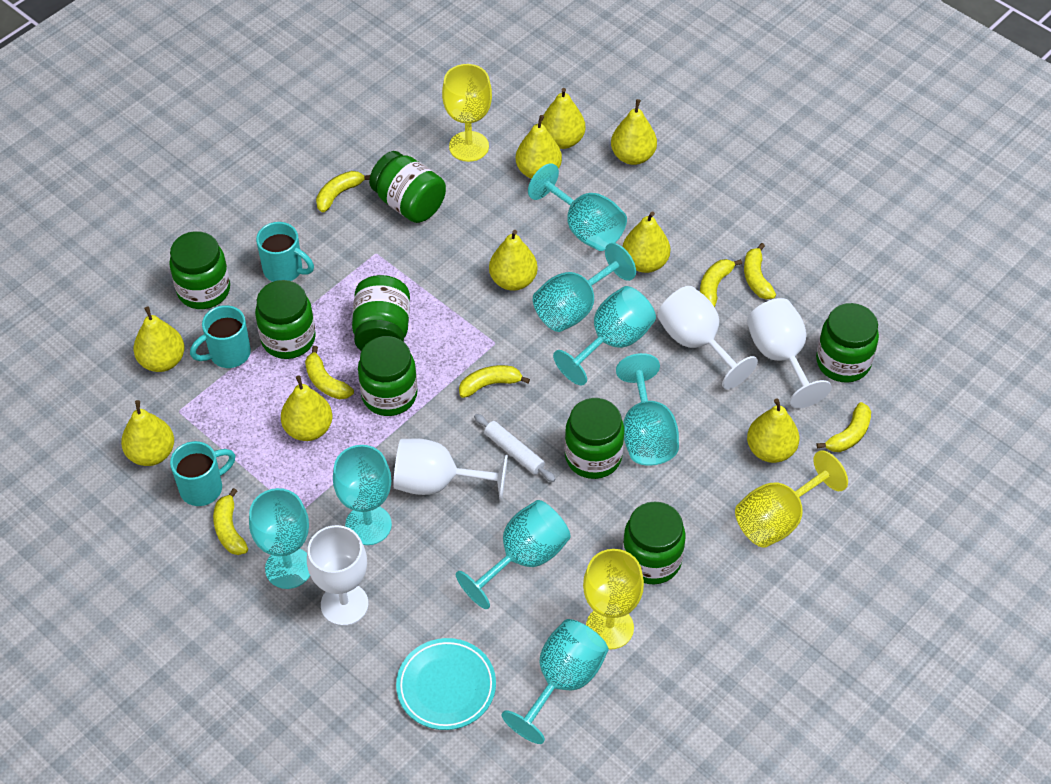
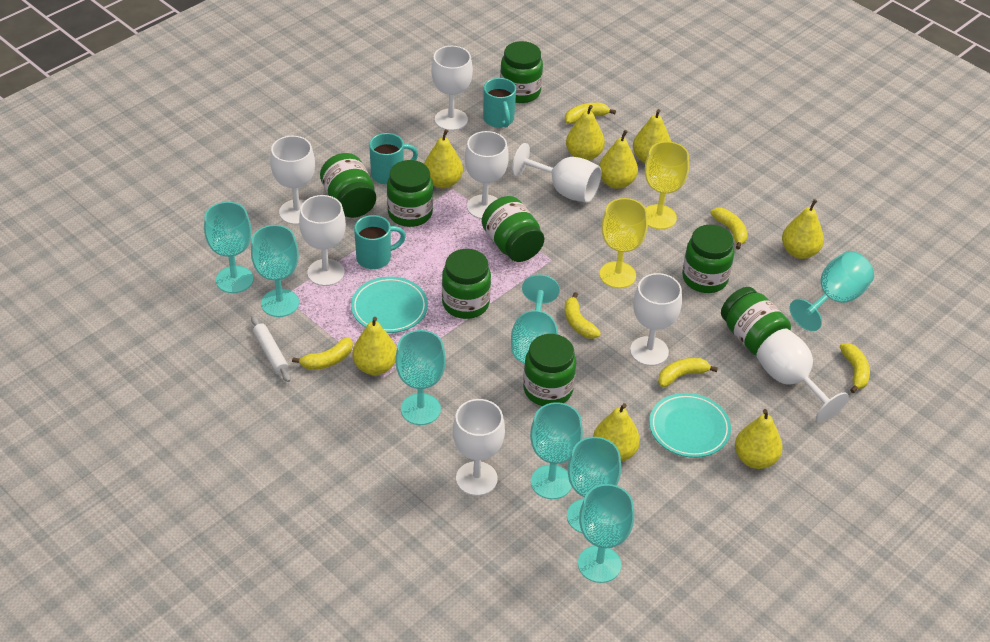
turquoise plate: 1 -> 2
white goblet: 4 -> 8
yellow banana: 7 -> 6
yellow goblet: 3 -> 2
yellow pear: 9 -> 8

